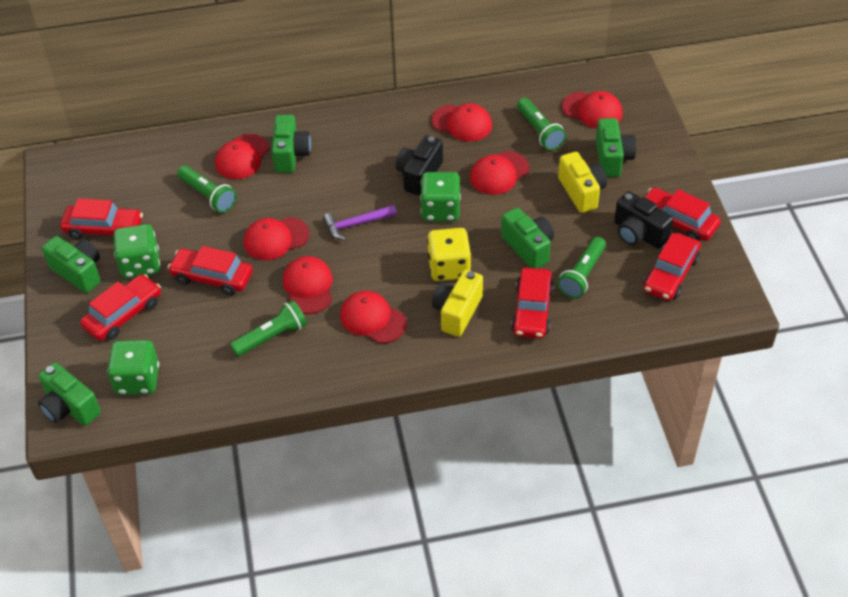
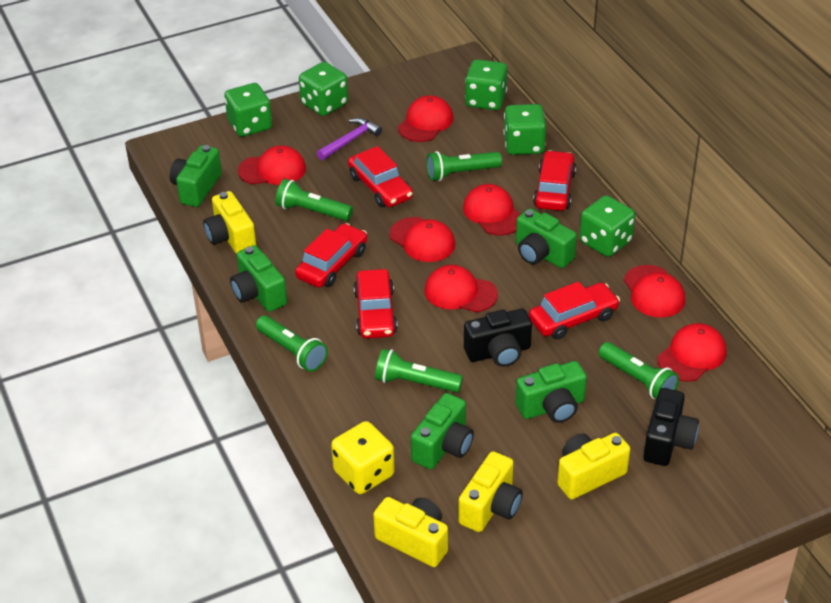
green dice: 3 -> 5
green flashlight: 4 -> 5
red car: 6 -> 5
yellow camera: 2 -> 4

